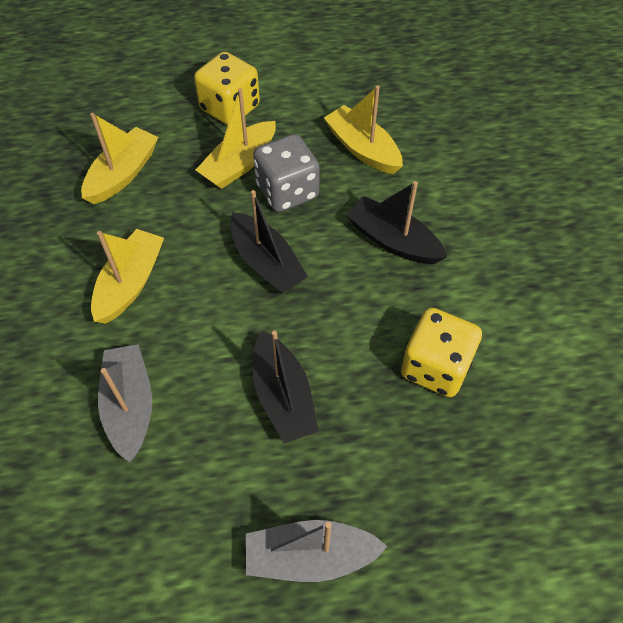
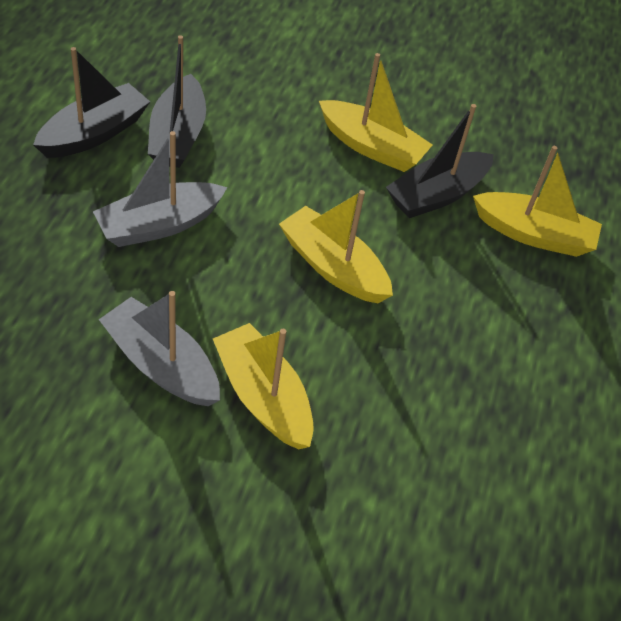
grey dice: 1 -> 0
yellow dice: 2 -> 0

